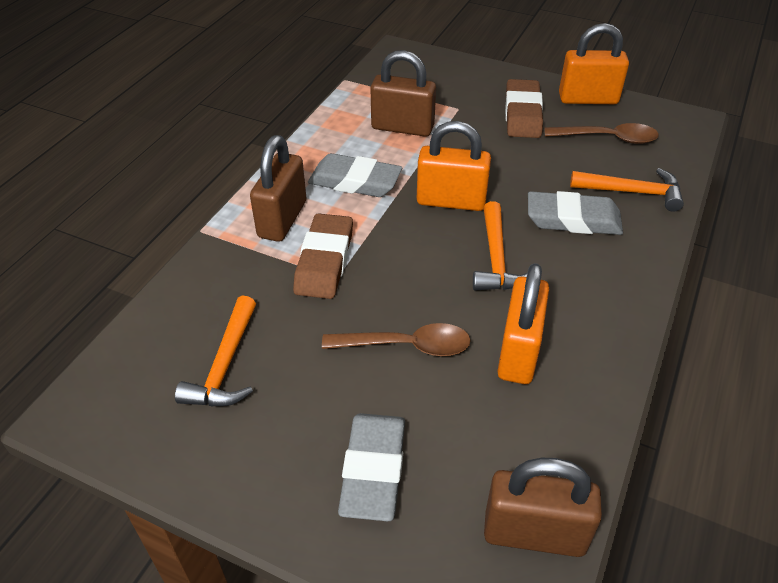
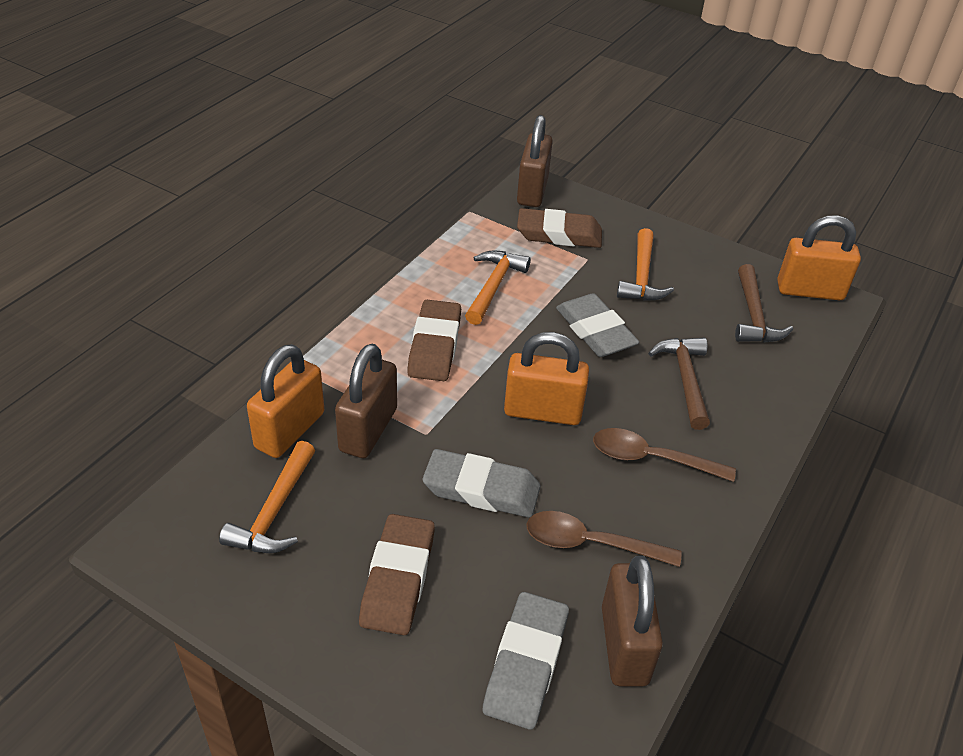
brown eraser: 2 -> 3
brown hammer: 0 -> 2

